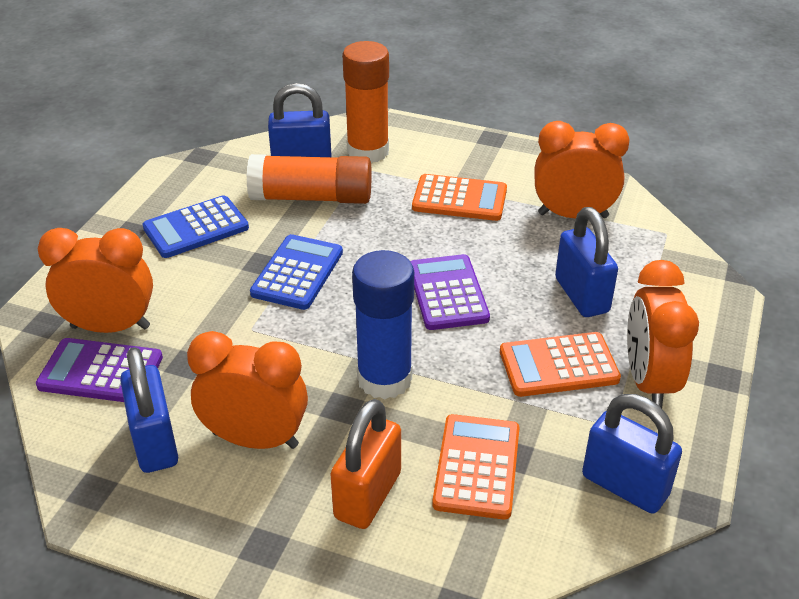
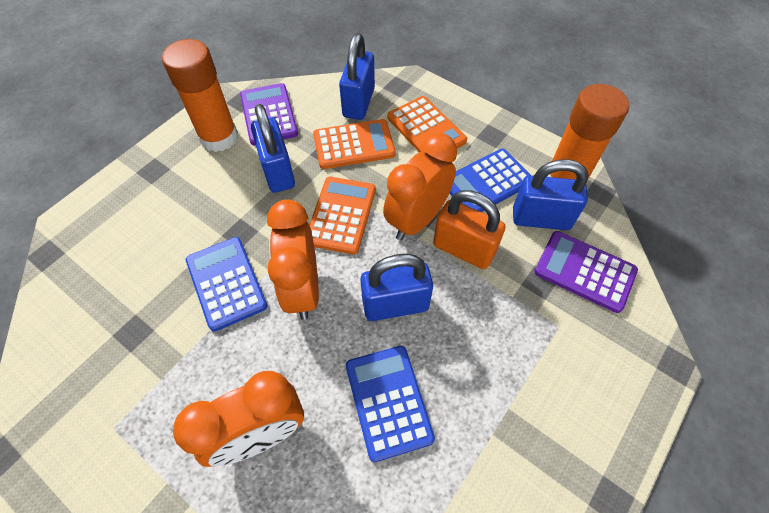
blue calculator: 2 -> 3
blue glue stick: 1 -> 0
orange clock: 4 -> 3

